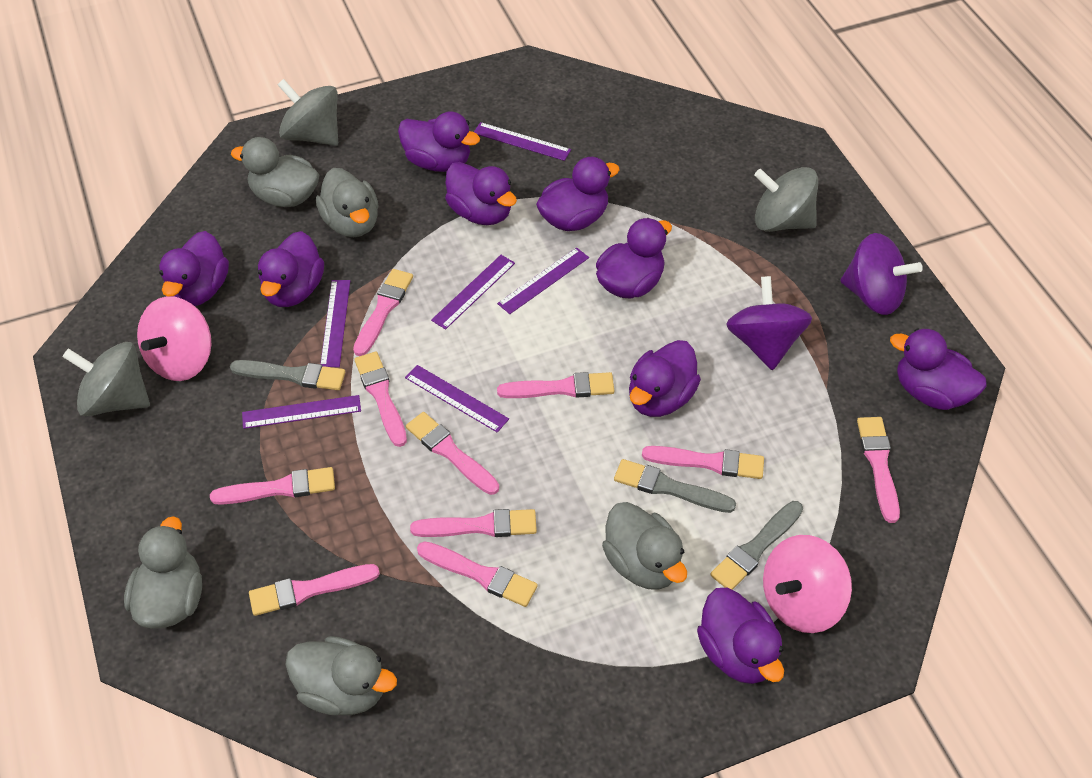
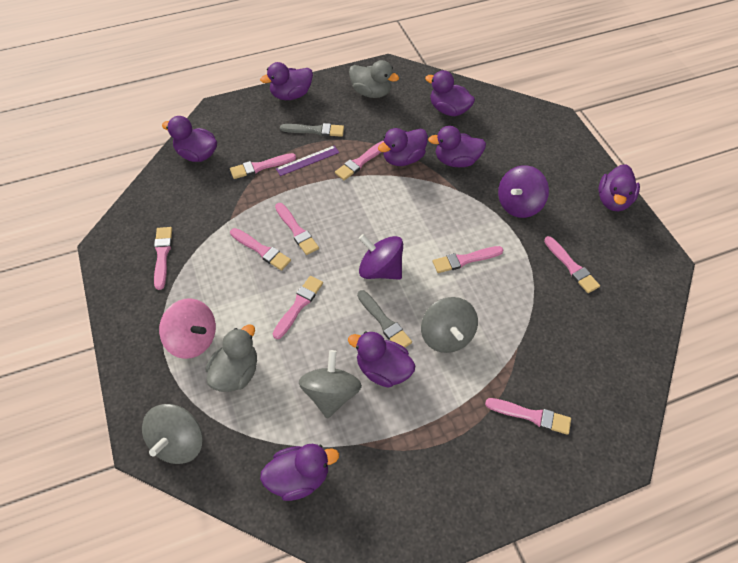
grey brush: 3 -> 2
grey duck: 5 -> 2
pink brush: 10 -> 9
pink spinning top: 2 -> 1
purple duck: 9 -> 8
purple ruler: 6 -> 1

